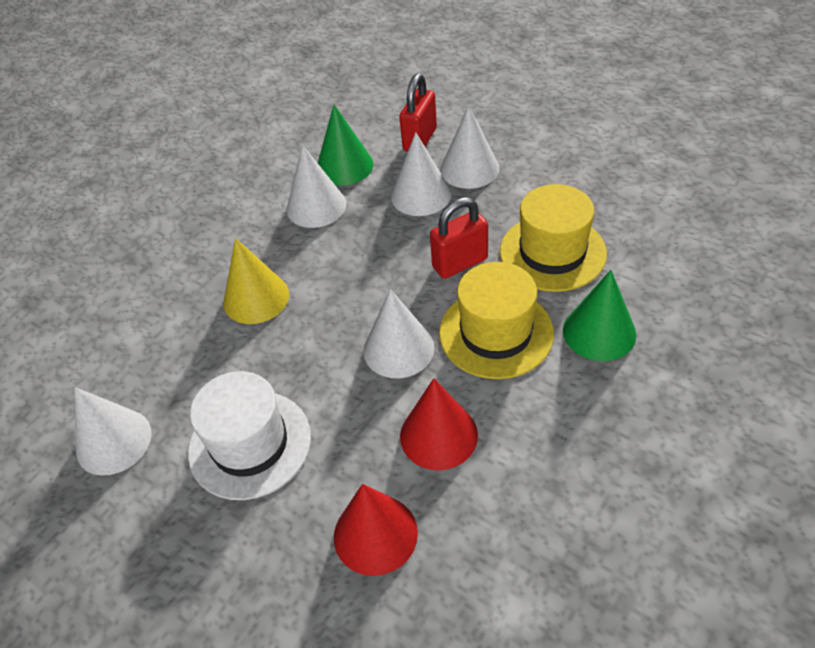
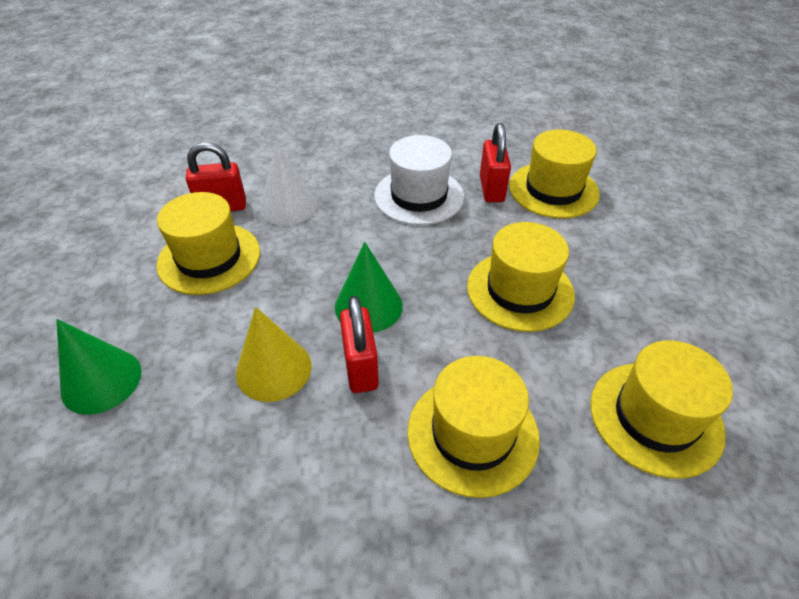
red cone: 2 -> 0
red padlock: 2 -> 3
white cone: 5 -> 1
yellow hat: 2 -> 5

